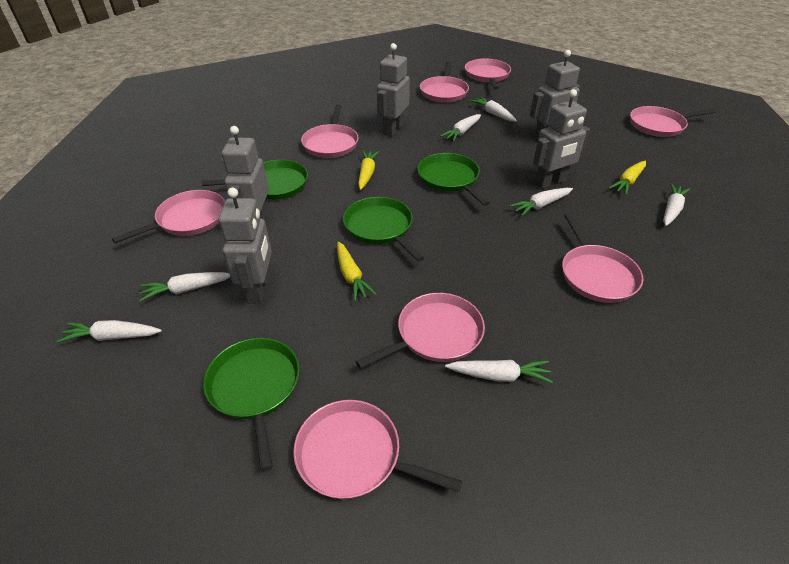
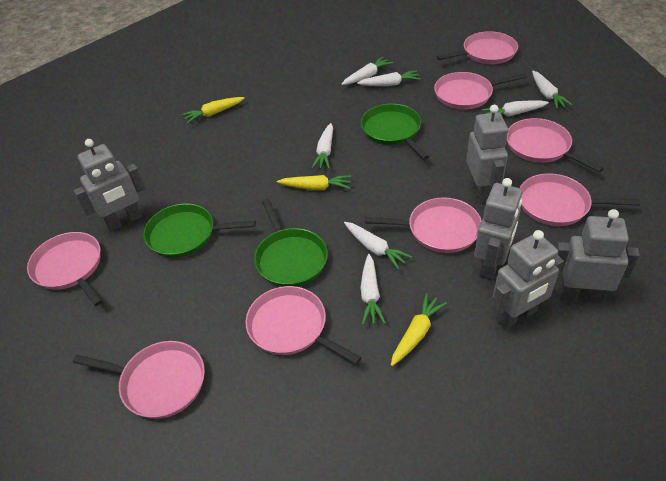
green pan: 4 -> 3

